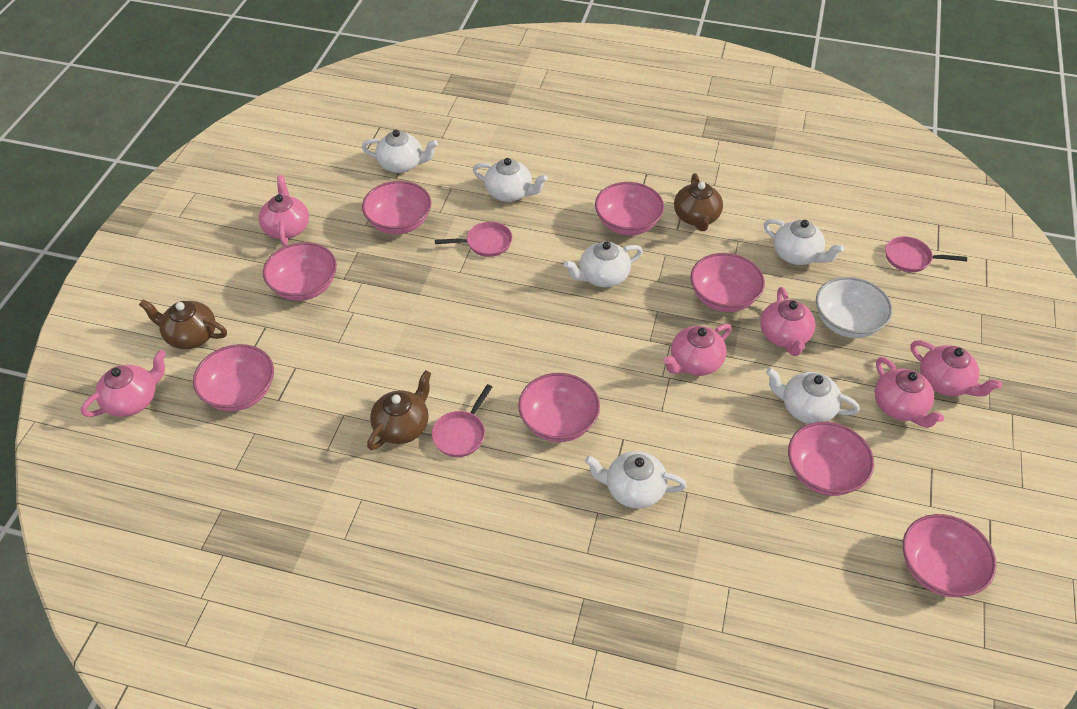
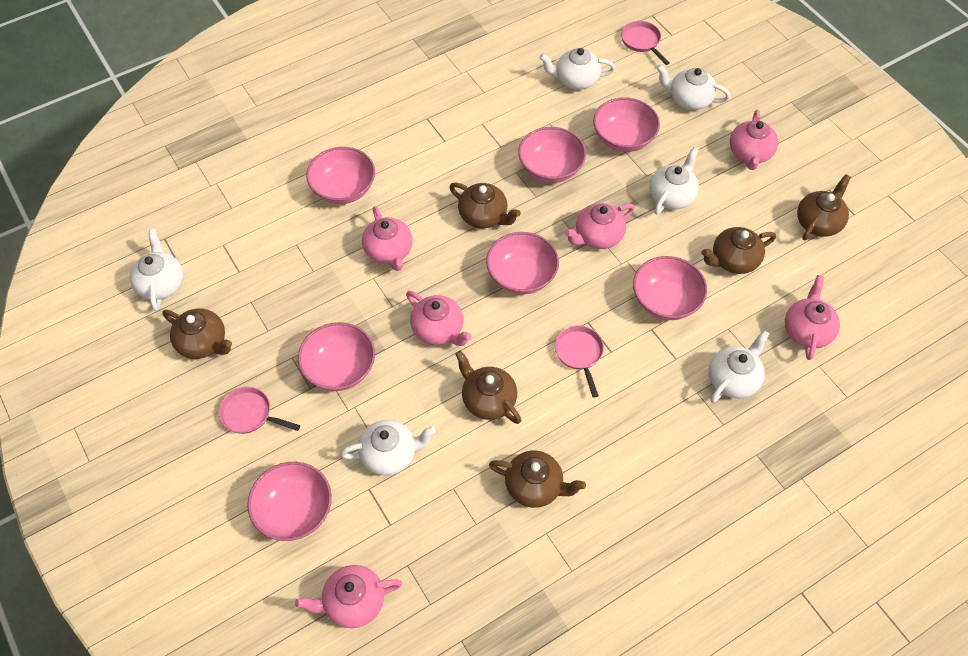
brown teapot: 3 -> 6
pink bowl: 8 -> 7
white bowl: 1 -> 0

